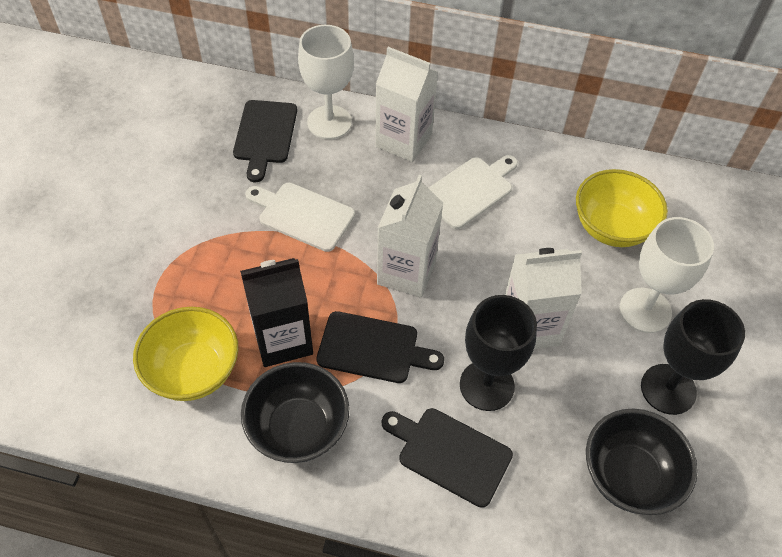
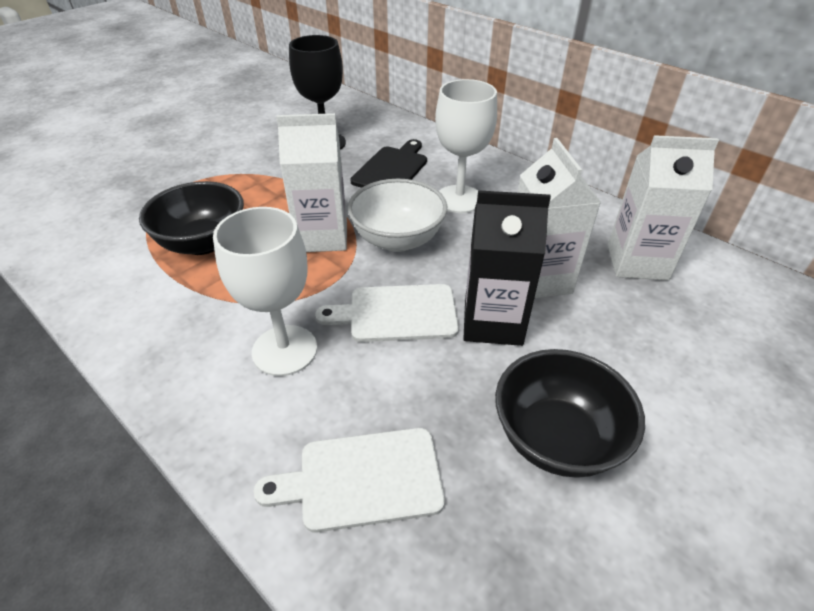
black cutting board: 3 -> 1
black goblet: 2 -> 1
white bowl: 0 -> 1
yellow bowl: 2 -> 0

